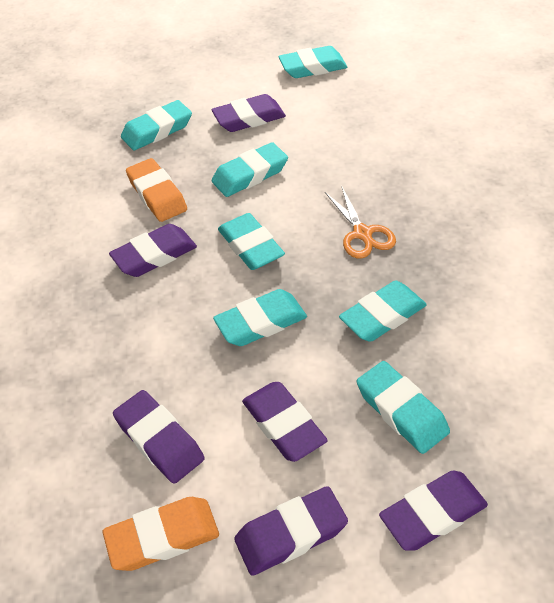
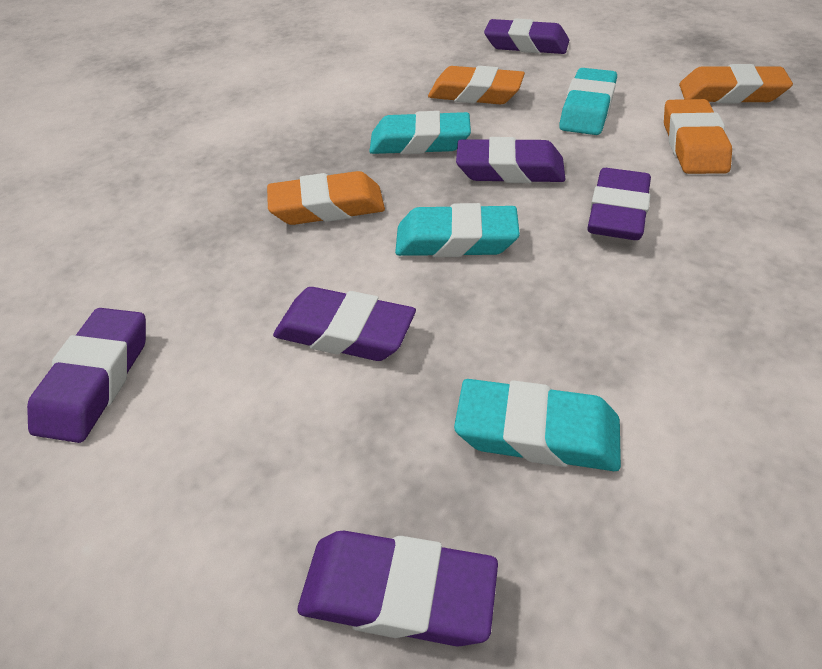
orange eraser: 2 -> 4
orange scissors: 1 -> 0
turquoise eraser: 7 -> 4

